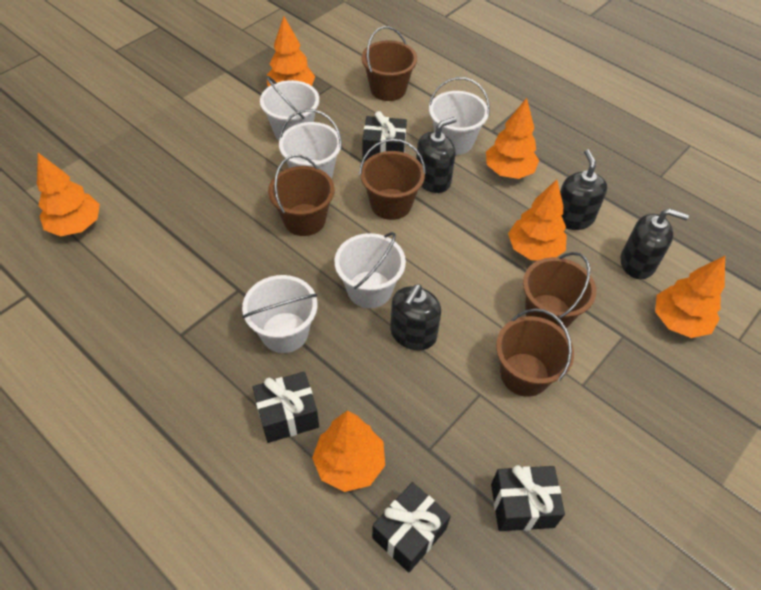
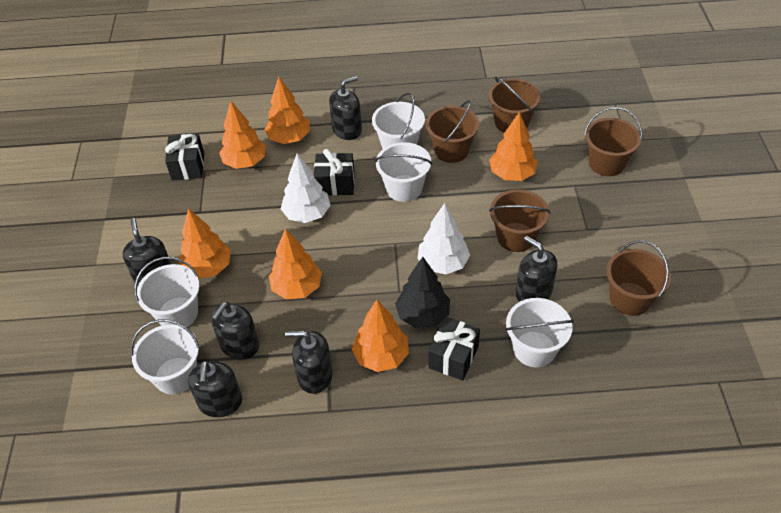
black gift: 4 -> 3
black soap dispenser: 4 -> 6
black tree: 0 -> 1
white tree: 0 -> 2

